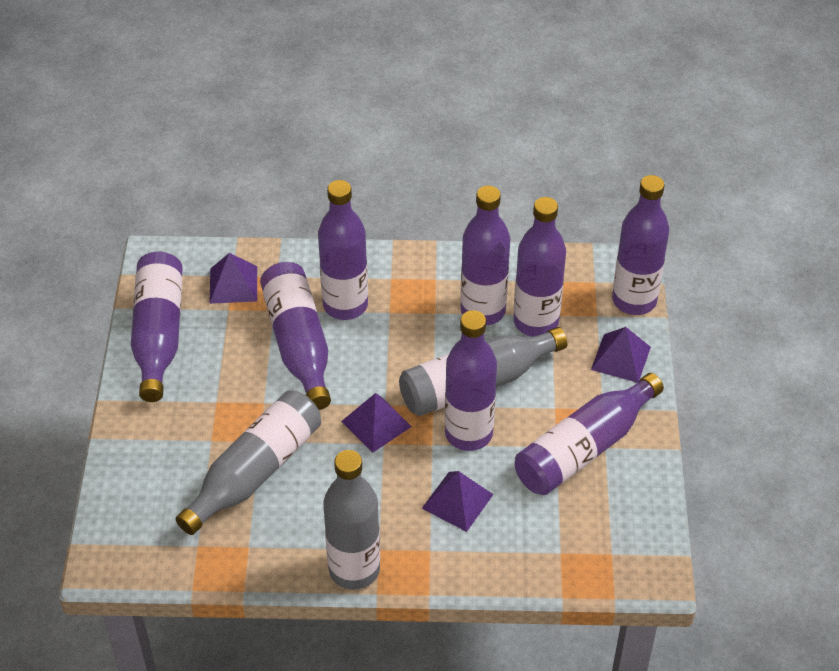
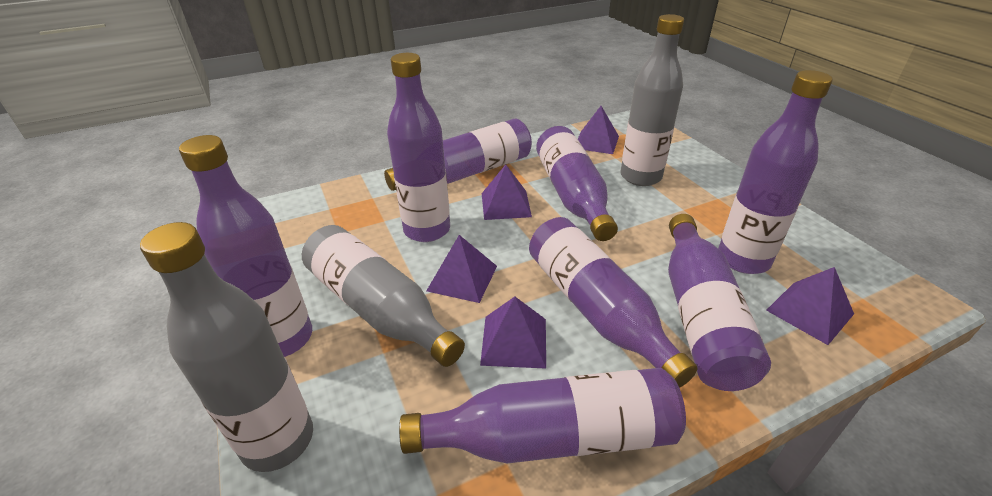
purple pyramid: 4 -> 5

